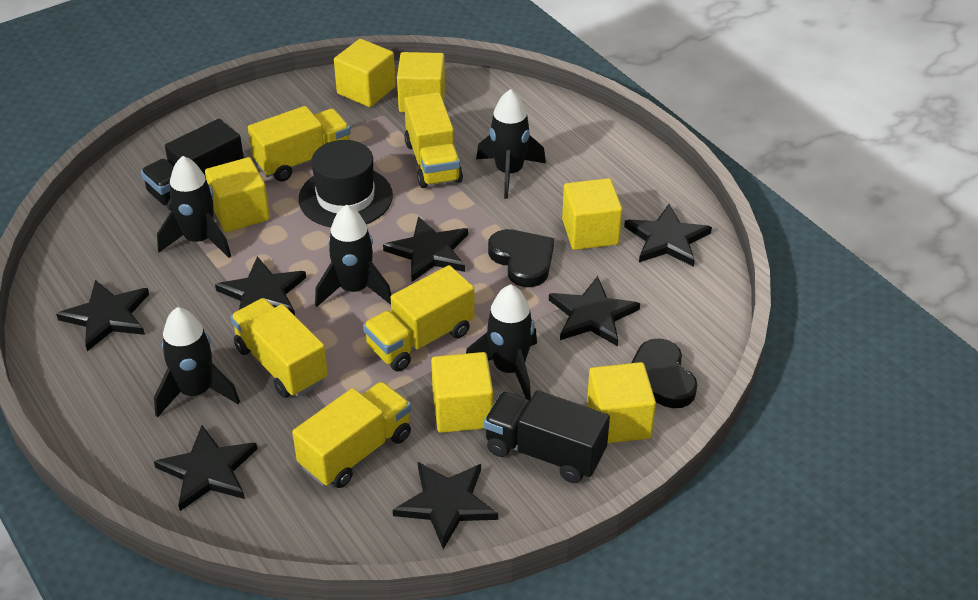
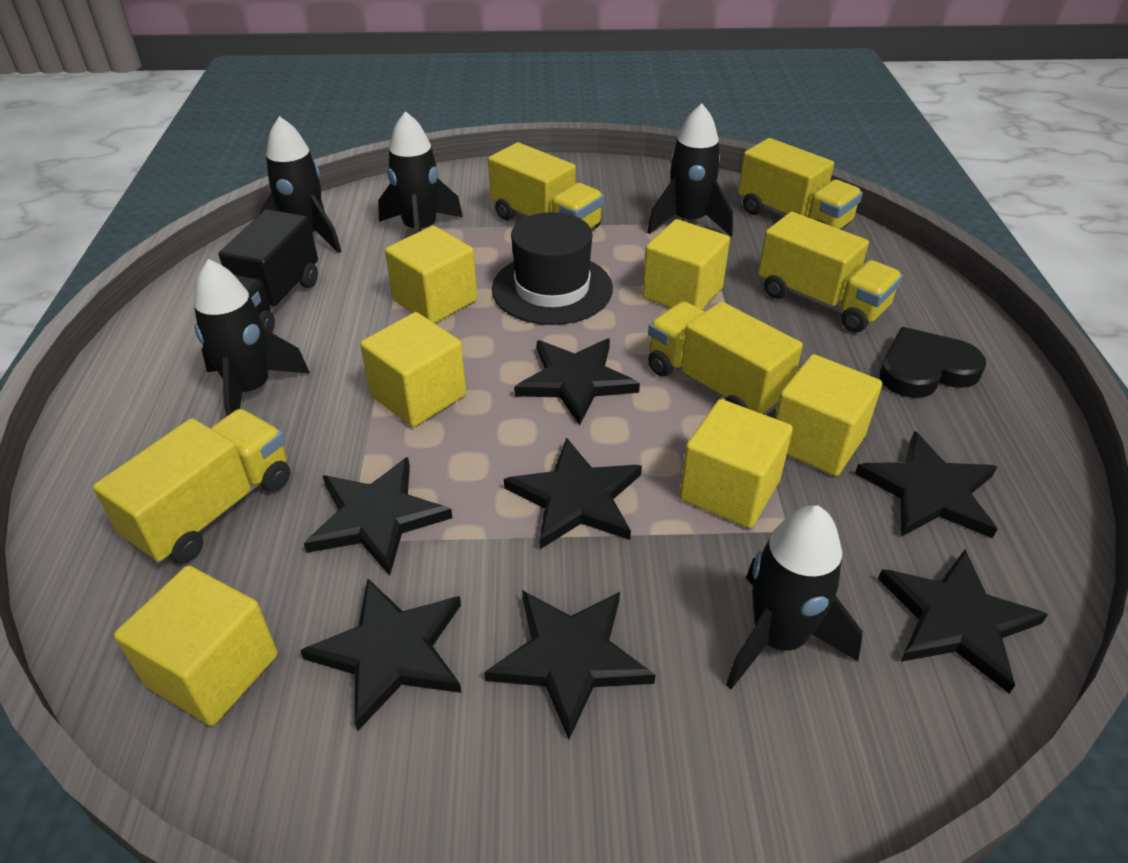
black heart: 2 -> 1
black truck: 2 -> 1

